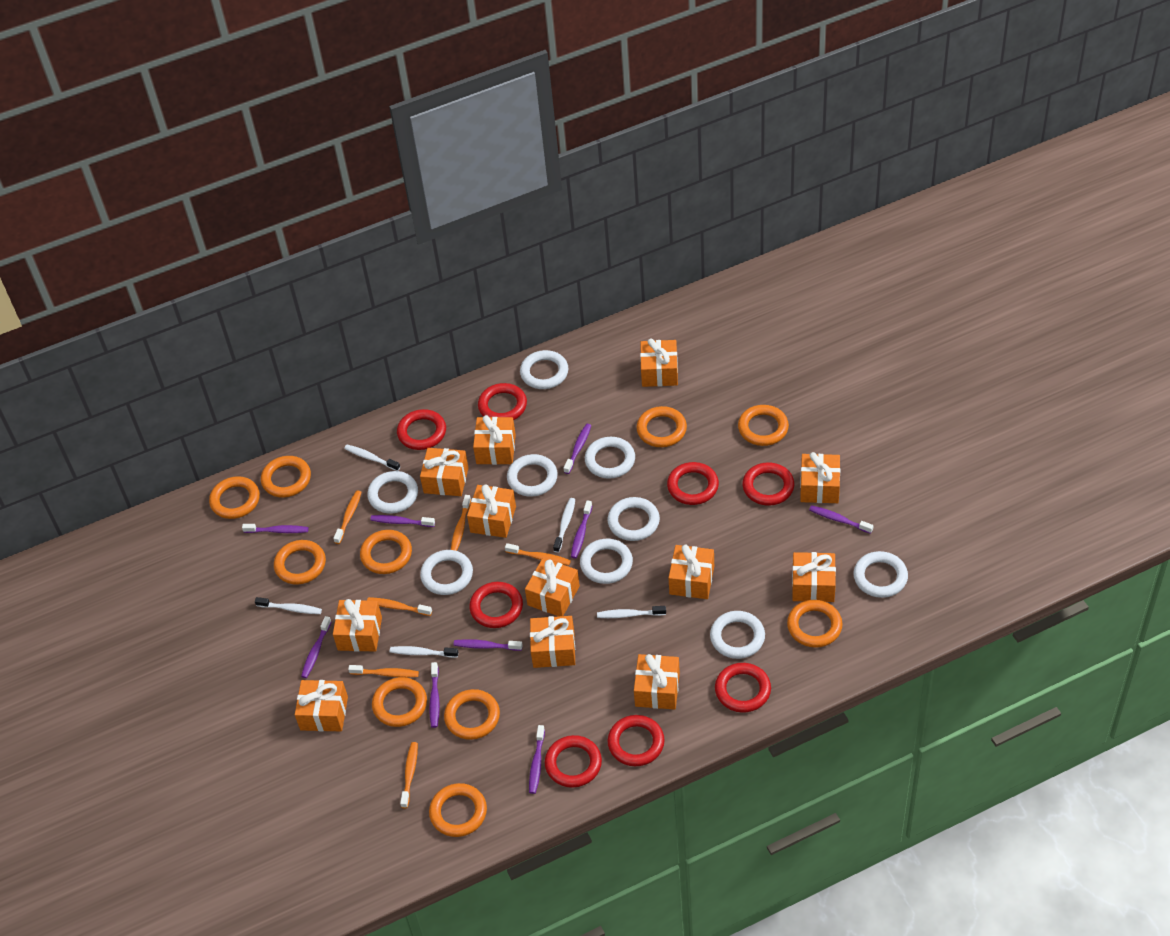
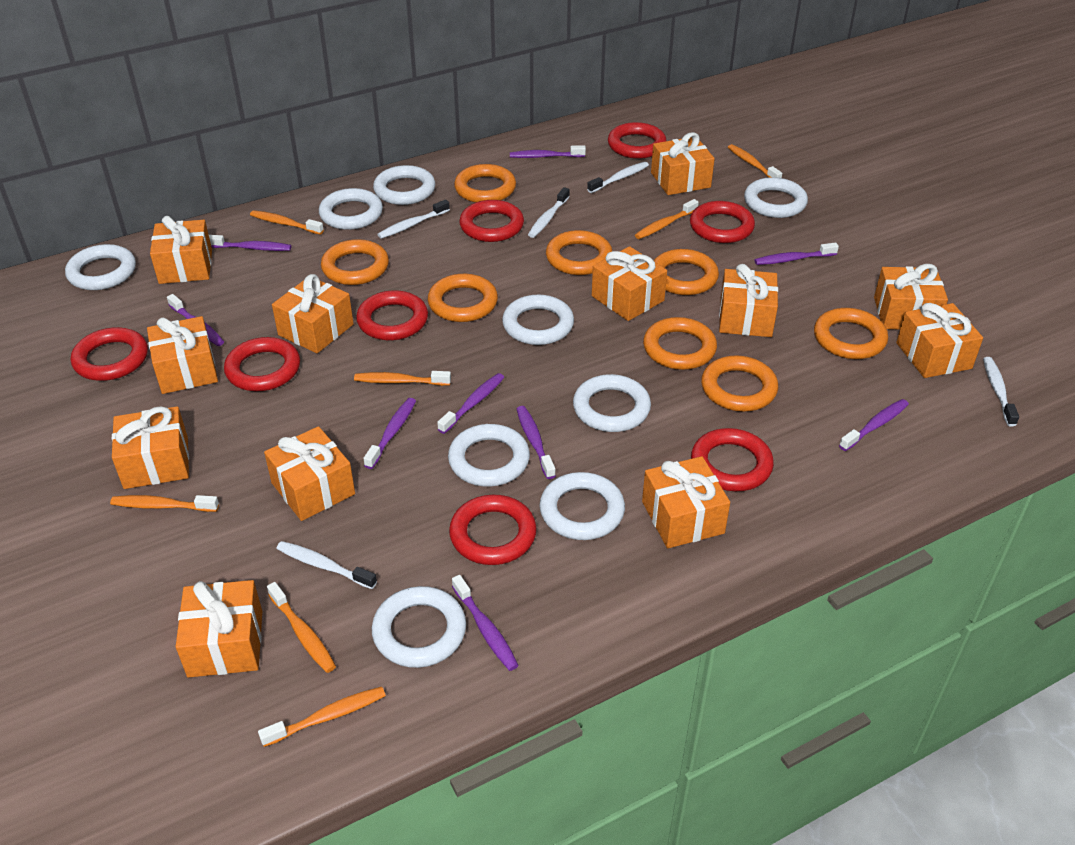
orange ring: 10 -> 8
orange toothbrush: 6 -> 7

